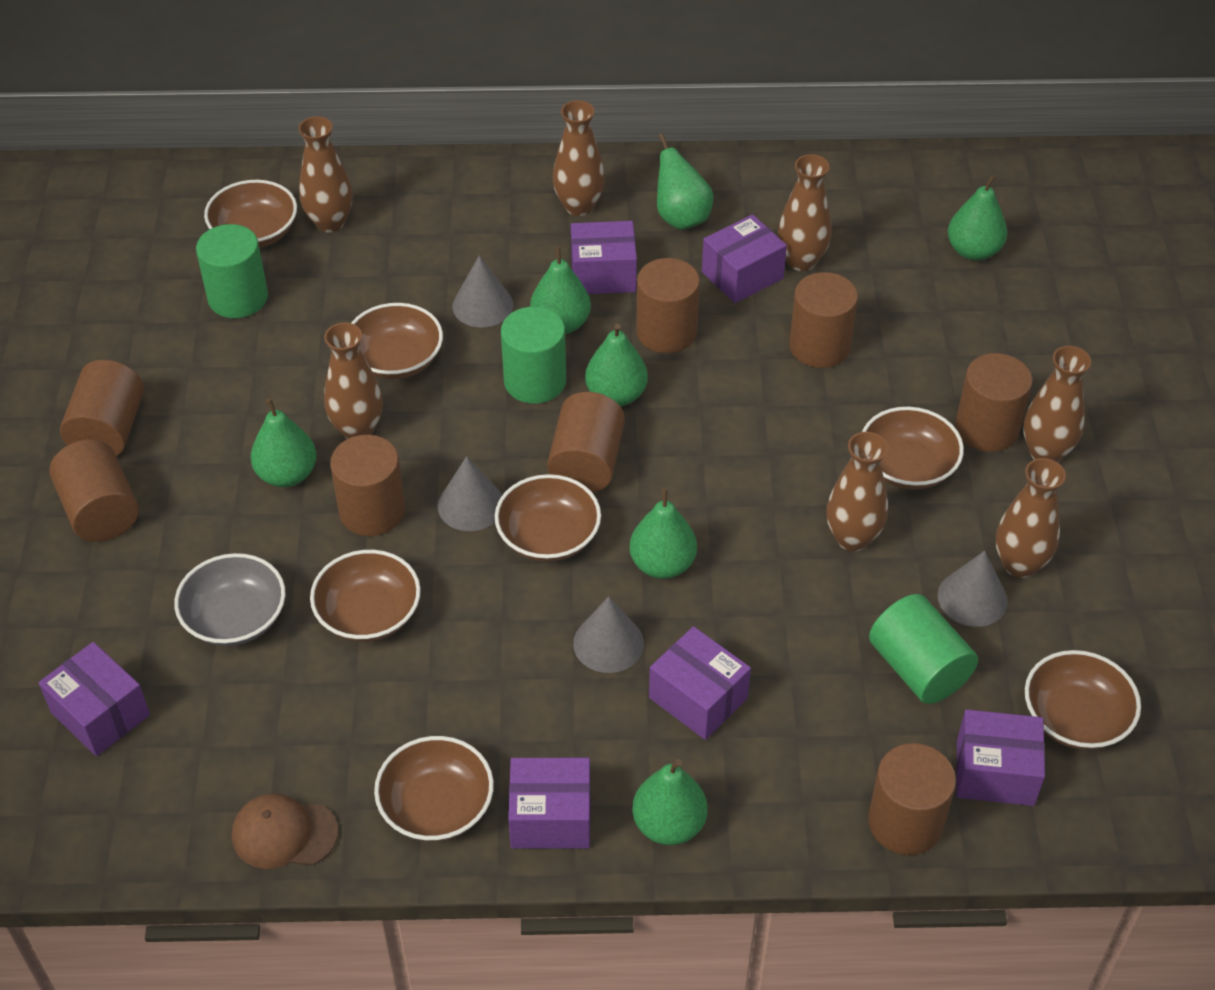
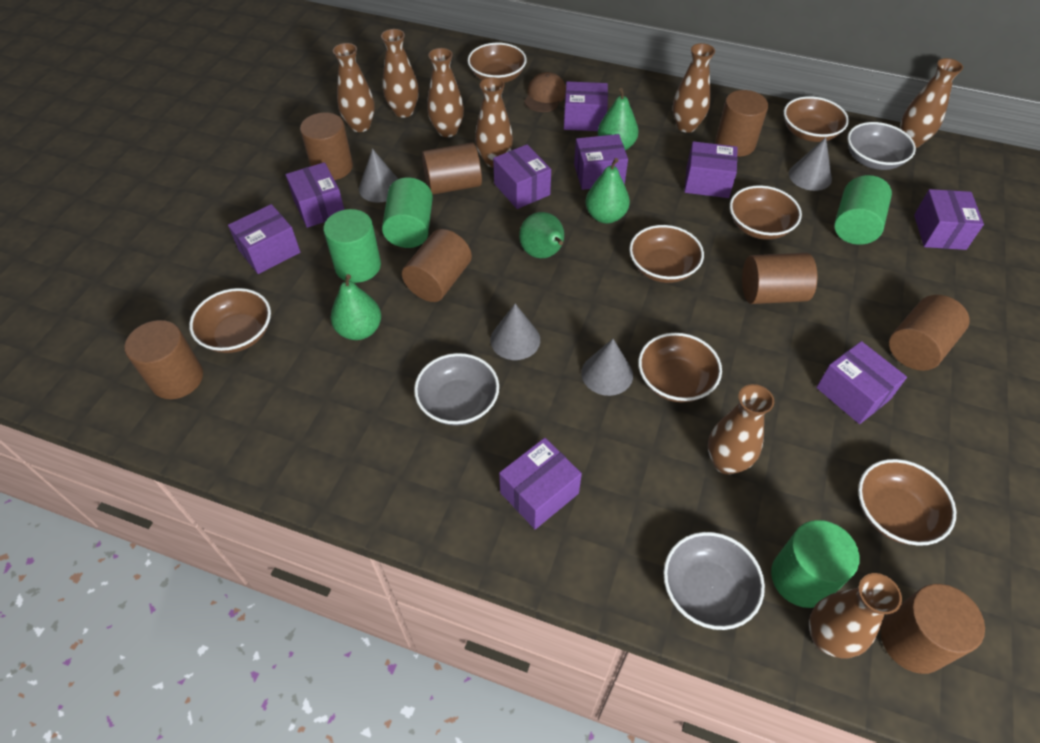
brown vase: 7 -> 8
green cylinder: 3 -> 4
green pear: 7 -> 4
grey bowl: 1 -> 3
purple box: 6 -> 9

